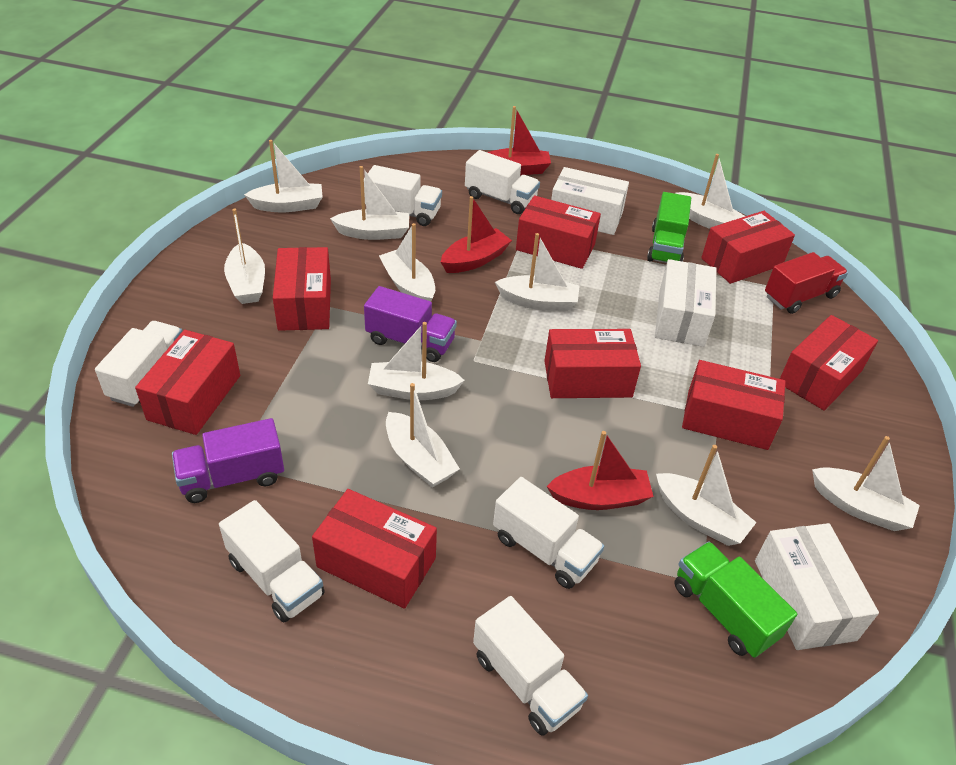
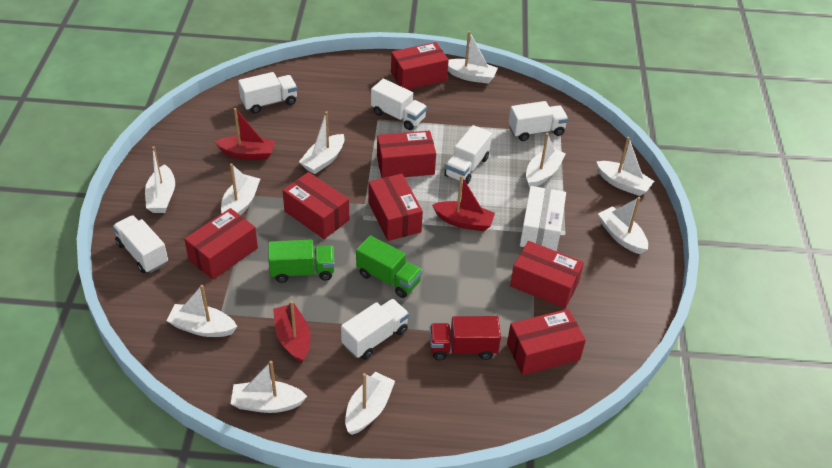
purple truck: 2 -> 0
red box: 8 -> 7
white box: 3 -> 1

